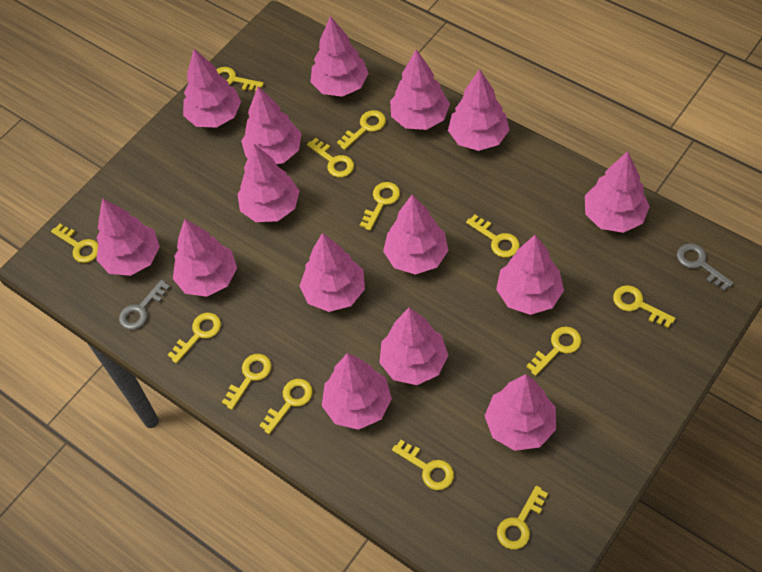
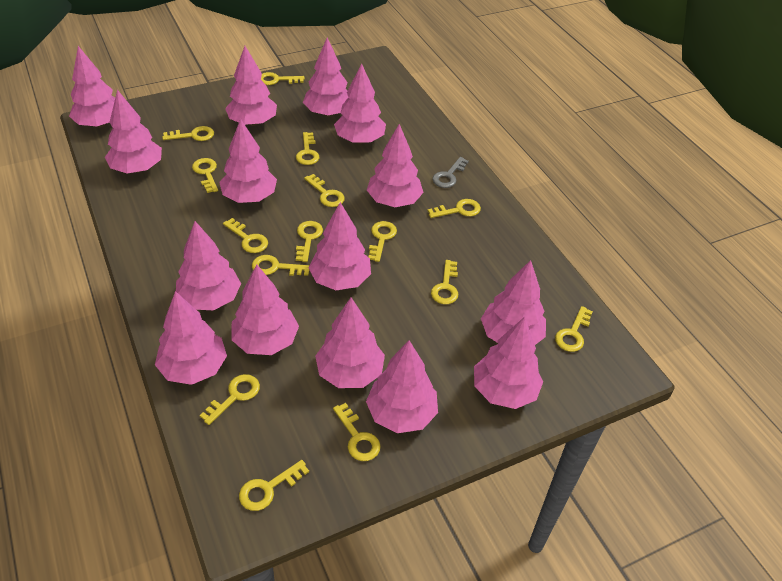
grey key: 2 -> 1
yellow key: 13 -> 15

